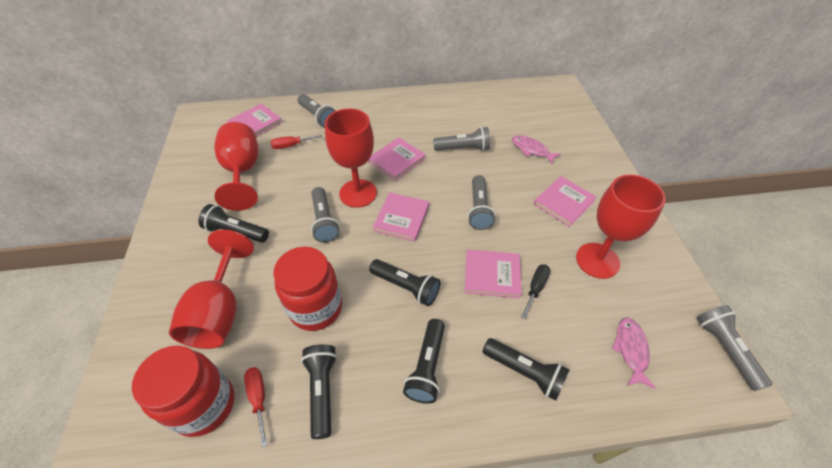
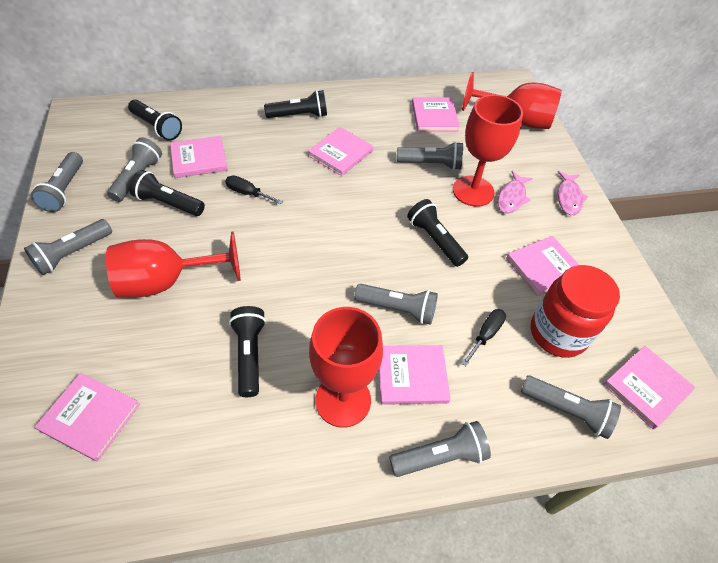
black screwdriver: 1 -> 2
grey flashlight: 5 -> 7
pink book: 5 -> 7
red jar: 2 -> 1
red screwdriver: 2 -> 0

